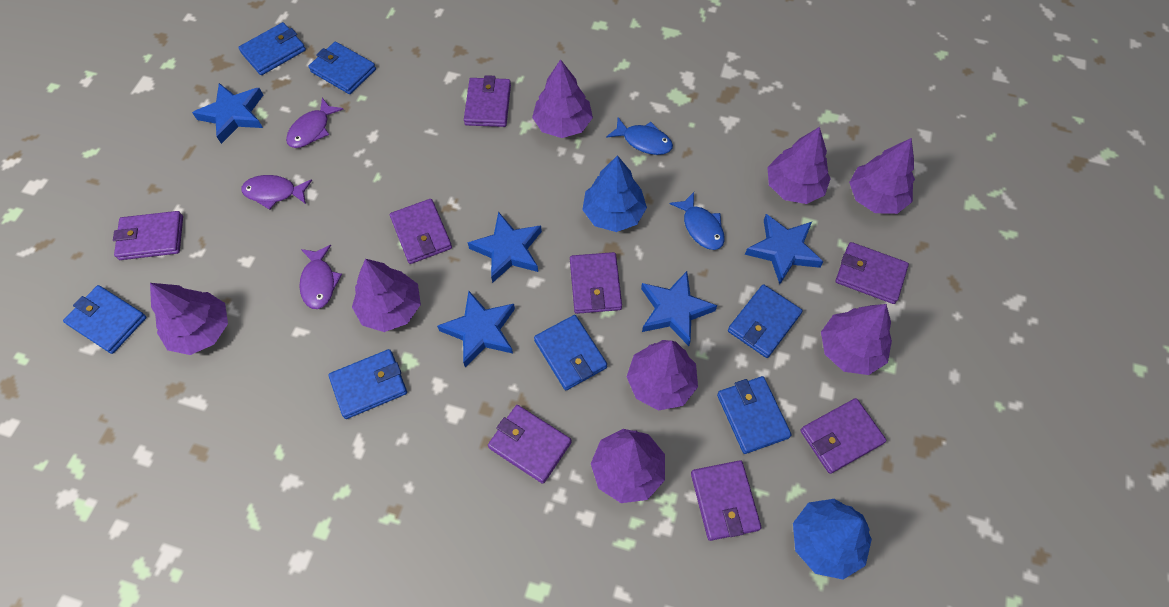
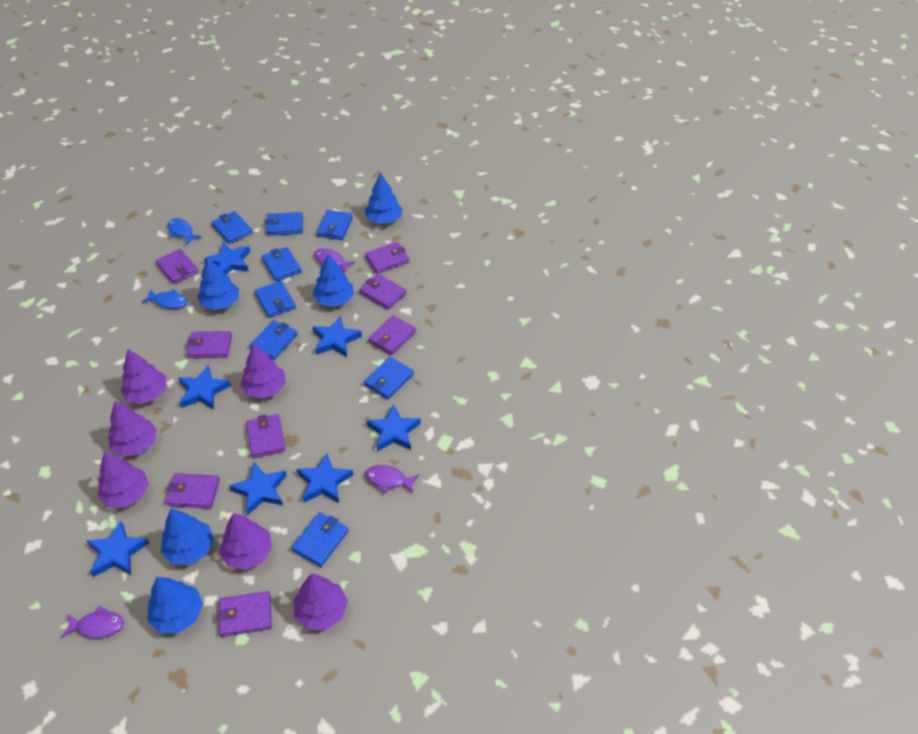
blue star: 5 -> 7
blue tree: 2 -> 5
blue wallet: 7 -> 8
purple tree: 8 -> 6

